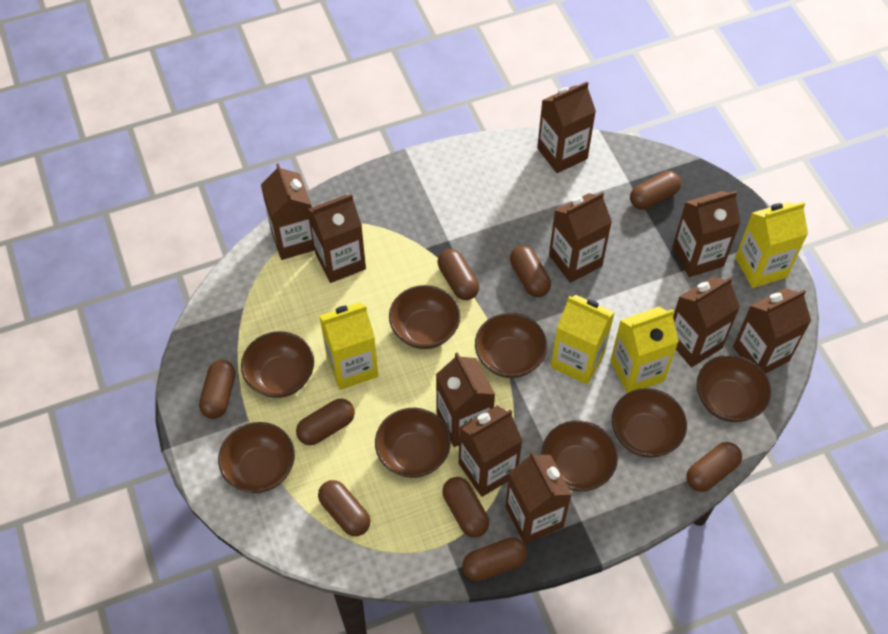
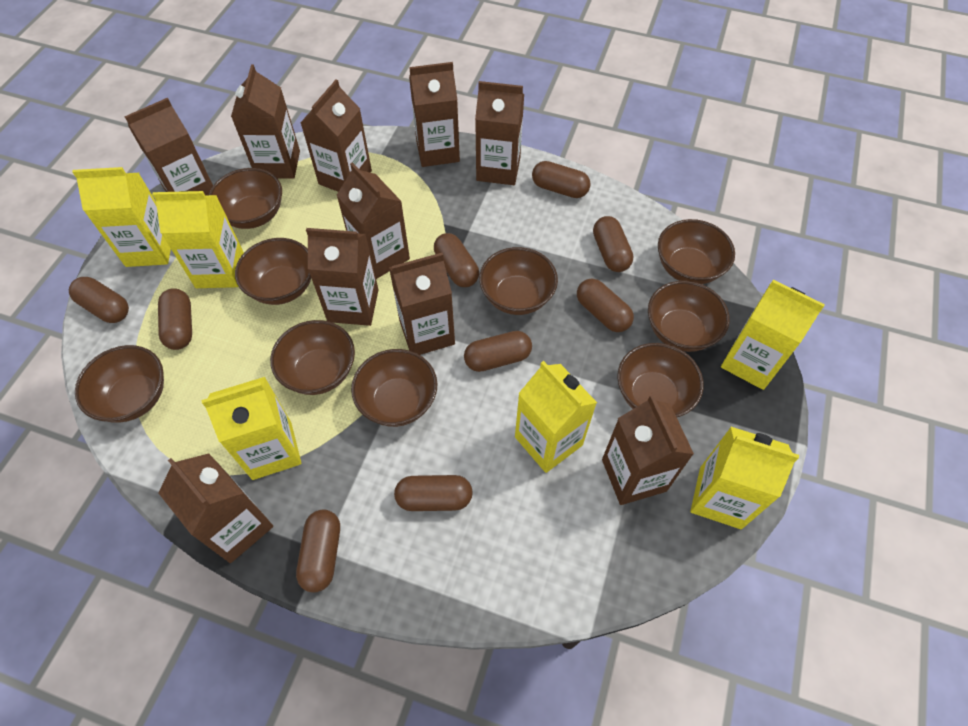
brown bowl: 8 -> 9
yellow carton: 4 -> 6

